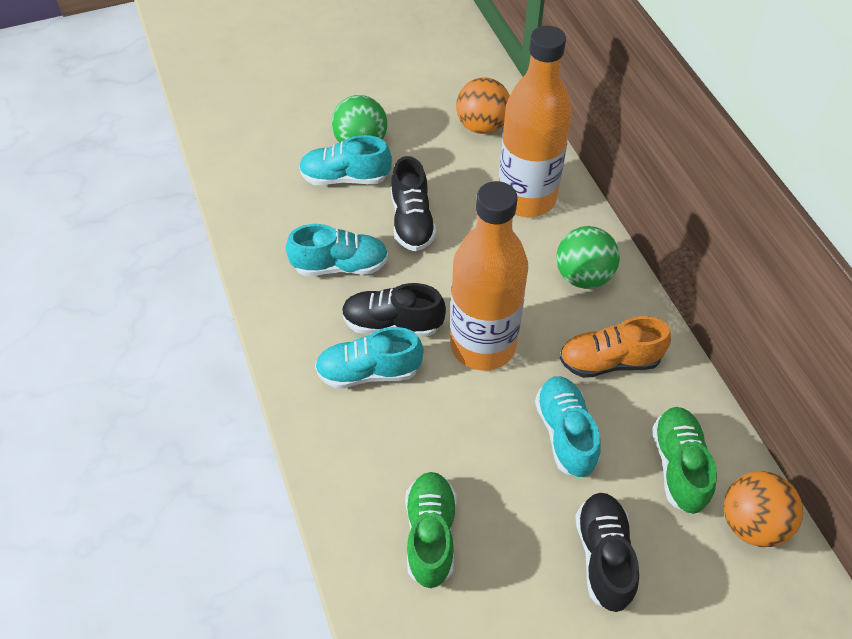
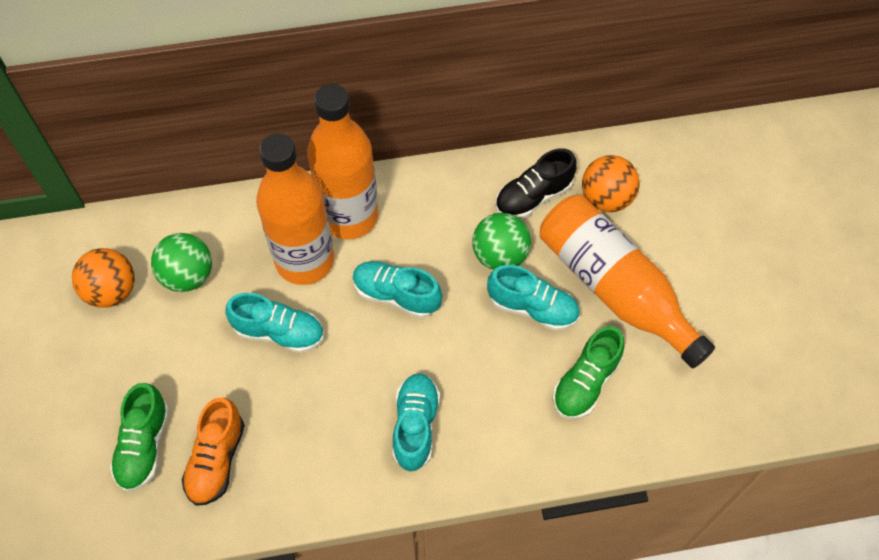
black shoe: 3 -> 1
orange bottle: 2 -> 3

